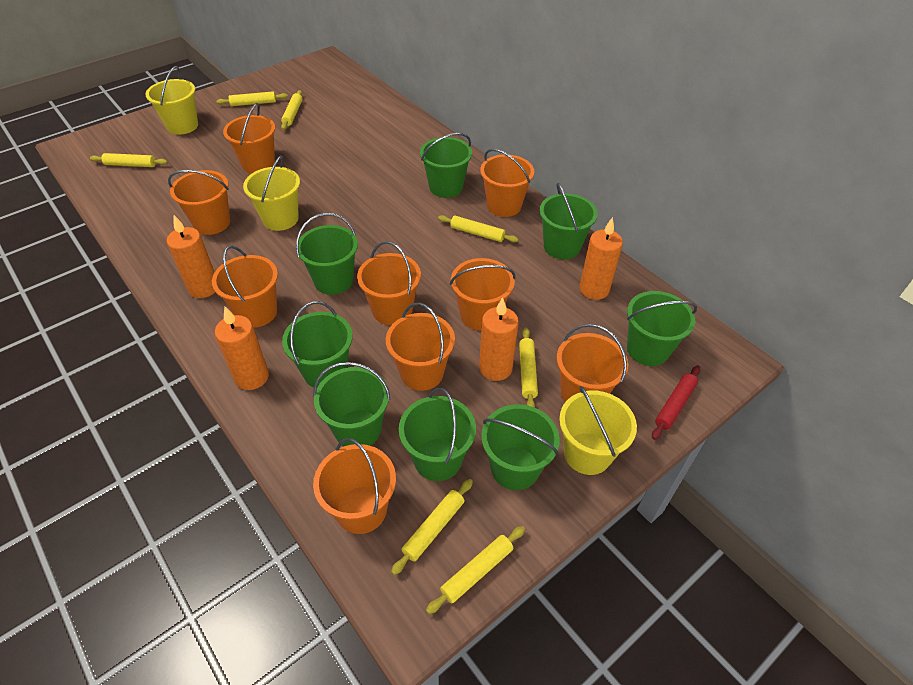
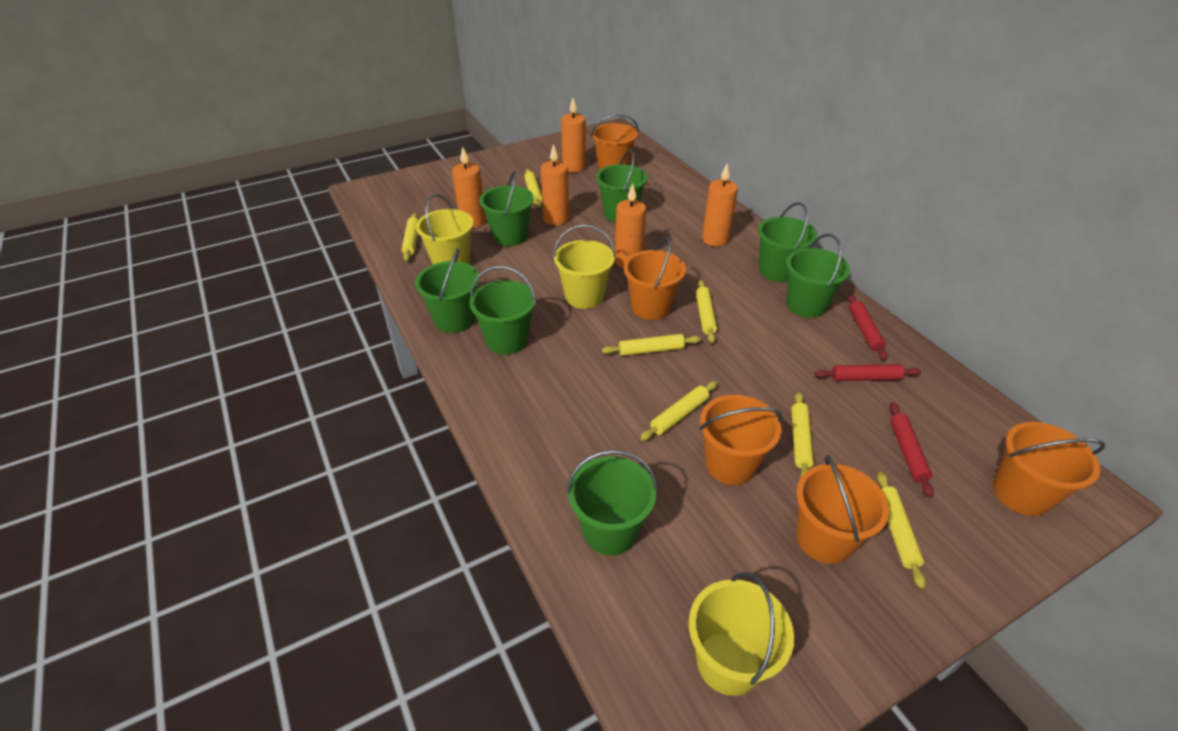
green bucket: 8 -> 7
orange bucket: 9 -> 5
orange candle: 4 -> 5
red rolling pin: 1 -> 3

